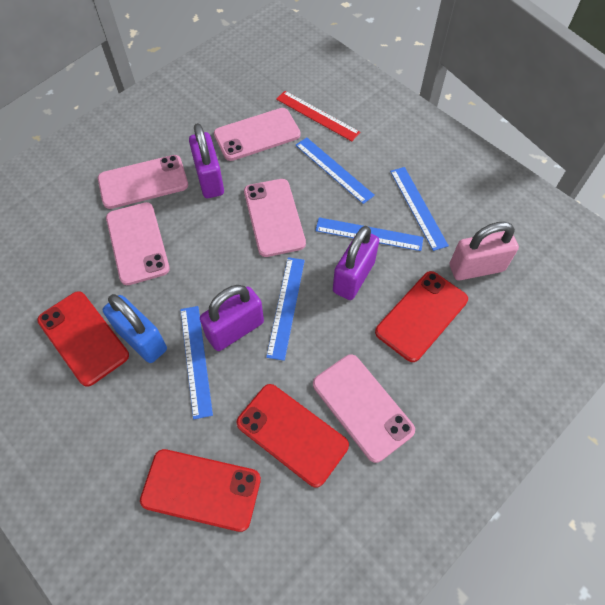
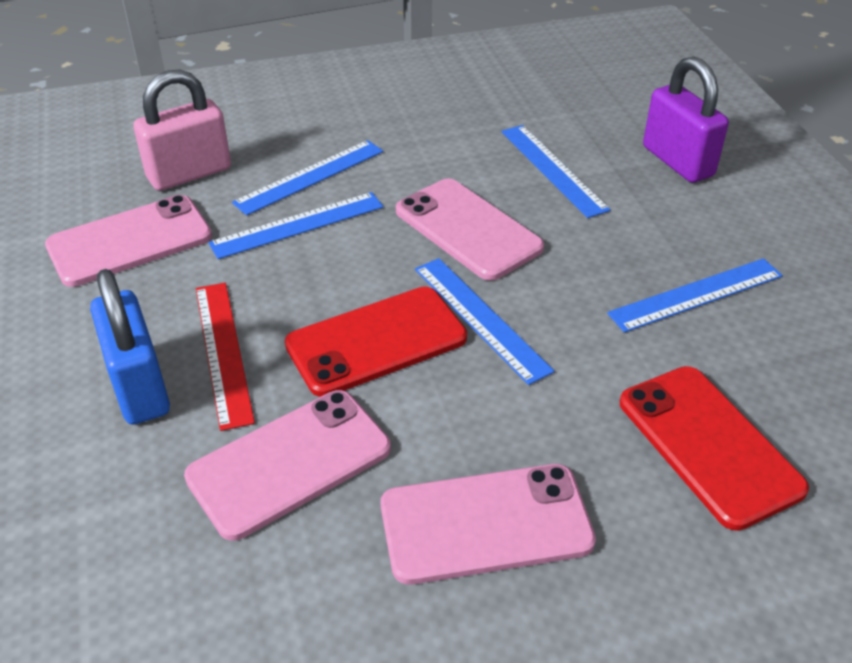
pink phone: 5 -> 4
purple padlock: 3 -> 1
red phone: 4 -> 2

